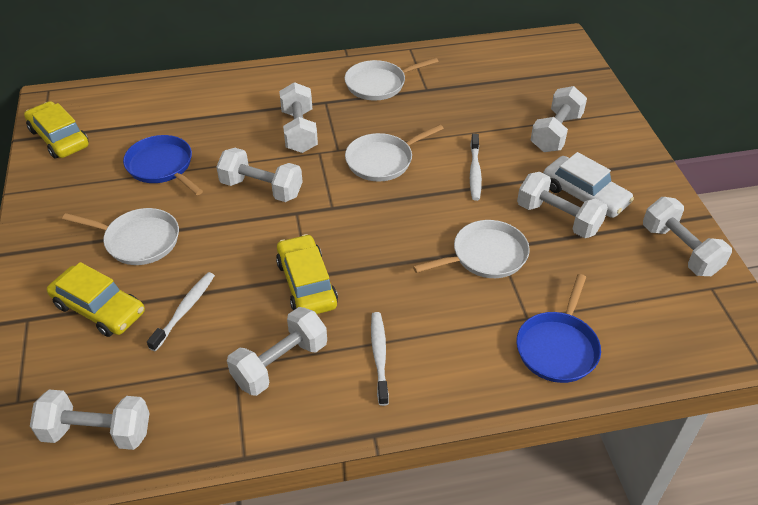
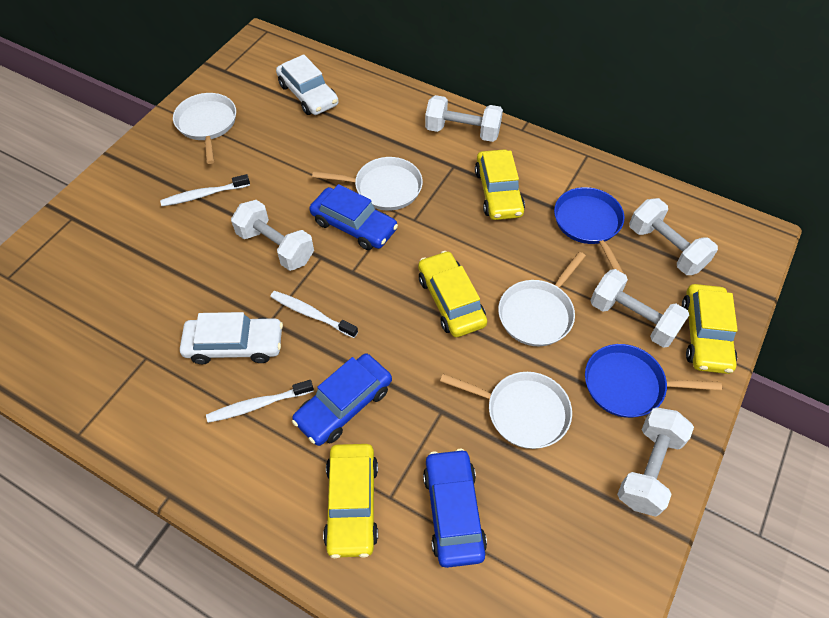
blue car: 0 -> 3
white car: 1 -> 2
white dumbbell: 7 -> 5
yellow car: 3 -> 4

